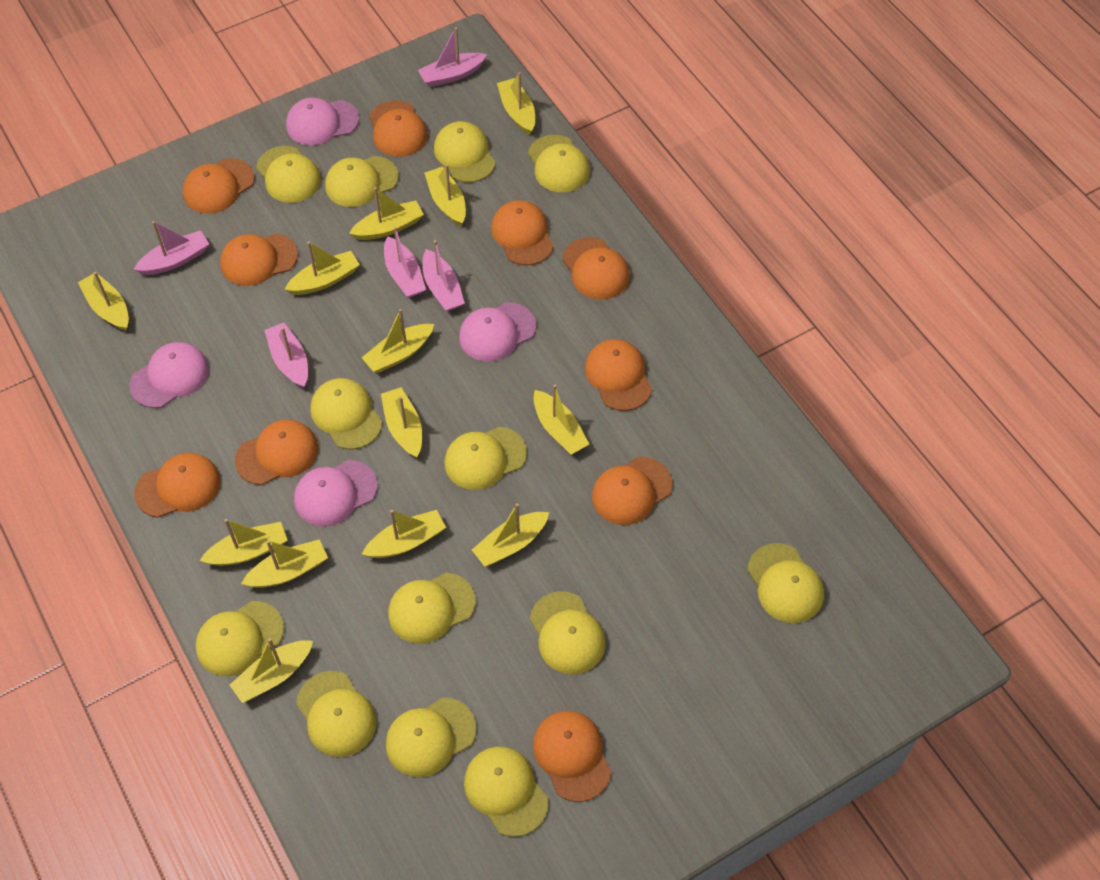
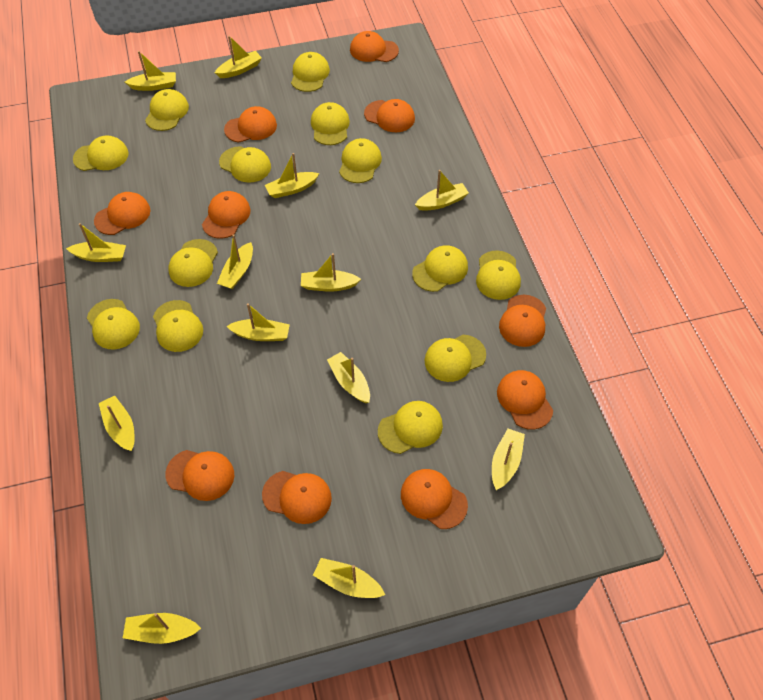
pink boat: 5 -> 0
pink cap: 4 -> 0

